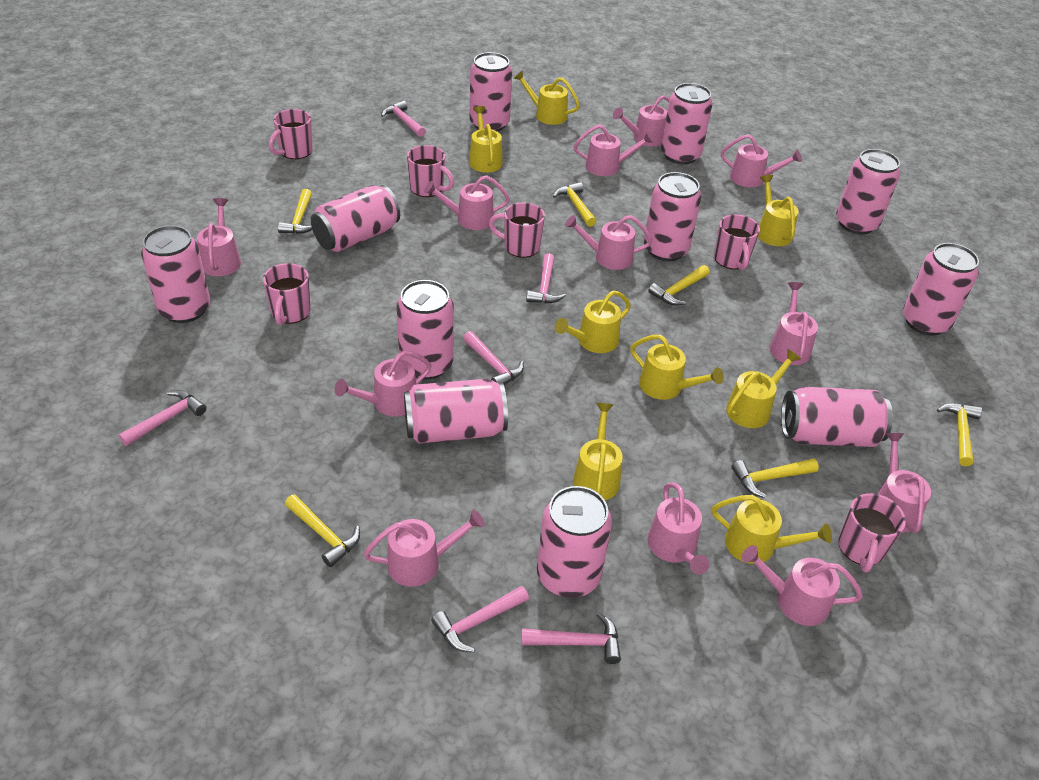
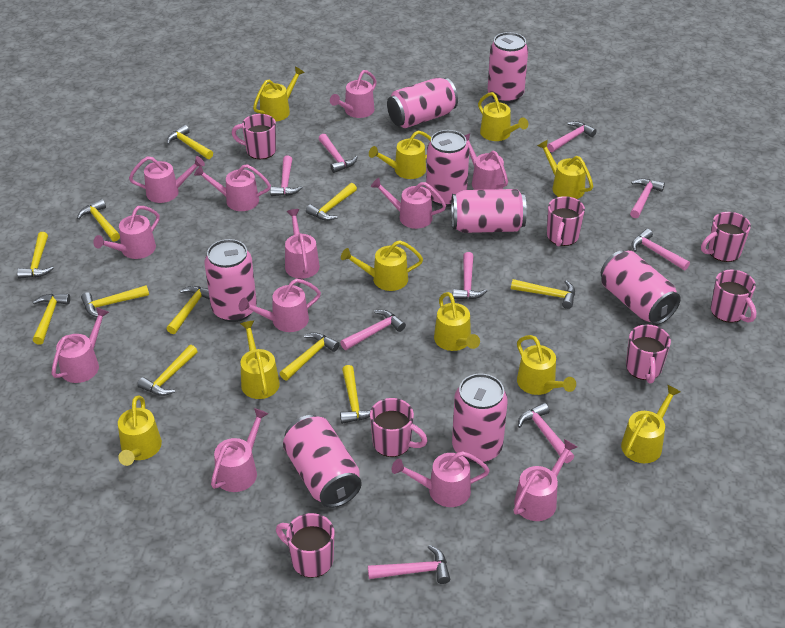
pink can: 11 -> 8
pink hammer: 6 -> 9
pink mug: 6 -> 7
yellow hammer: 6 -> 11
yellow watering can: 8 -> 10

